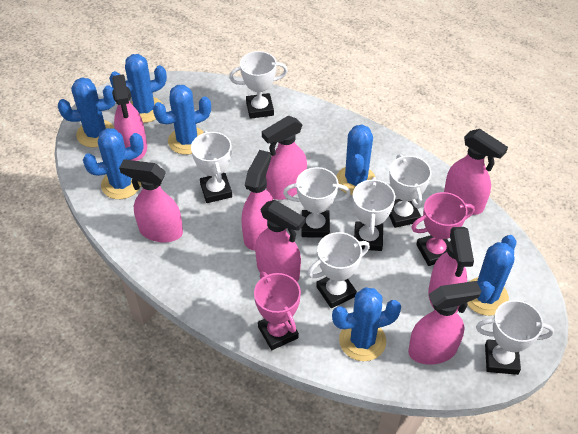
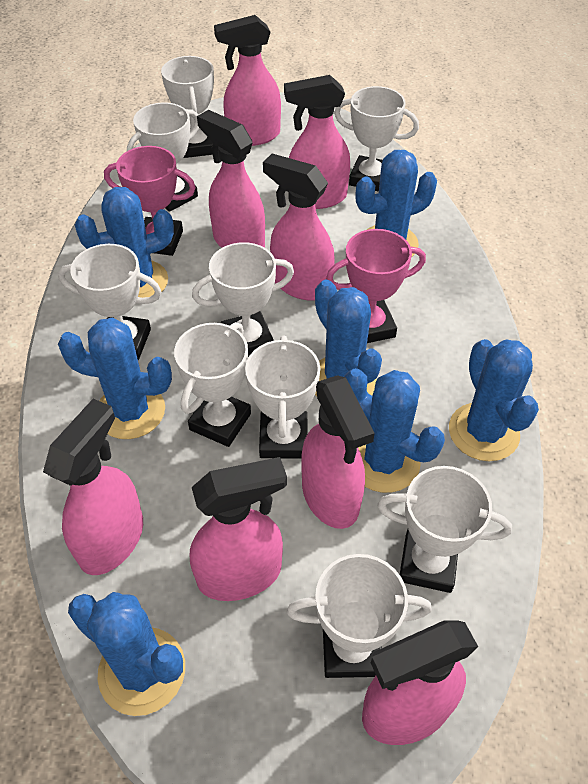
white trophy: 7 -> 9

